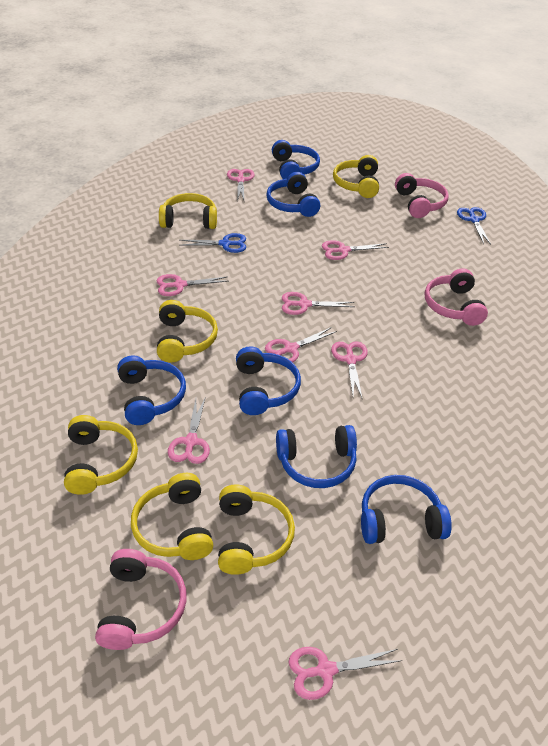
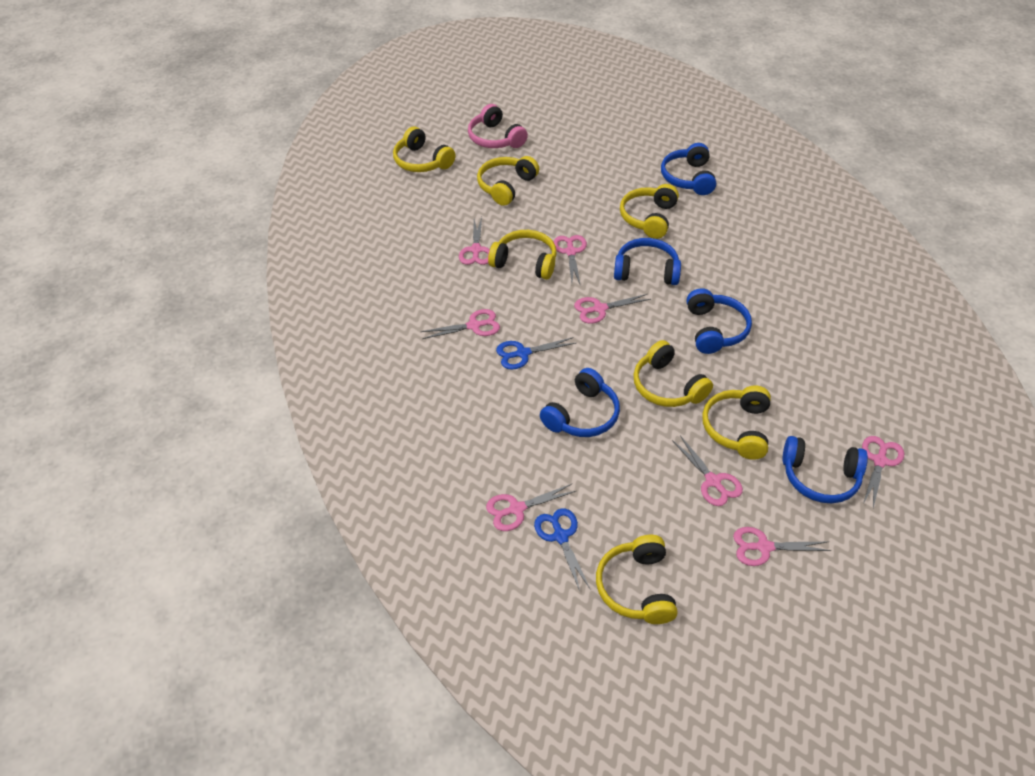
blue headphones: 6 -> 5
pink headphones: 3 -> 1
yellow headphones: 6 -> 7

